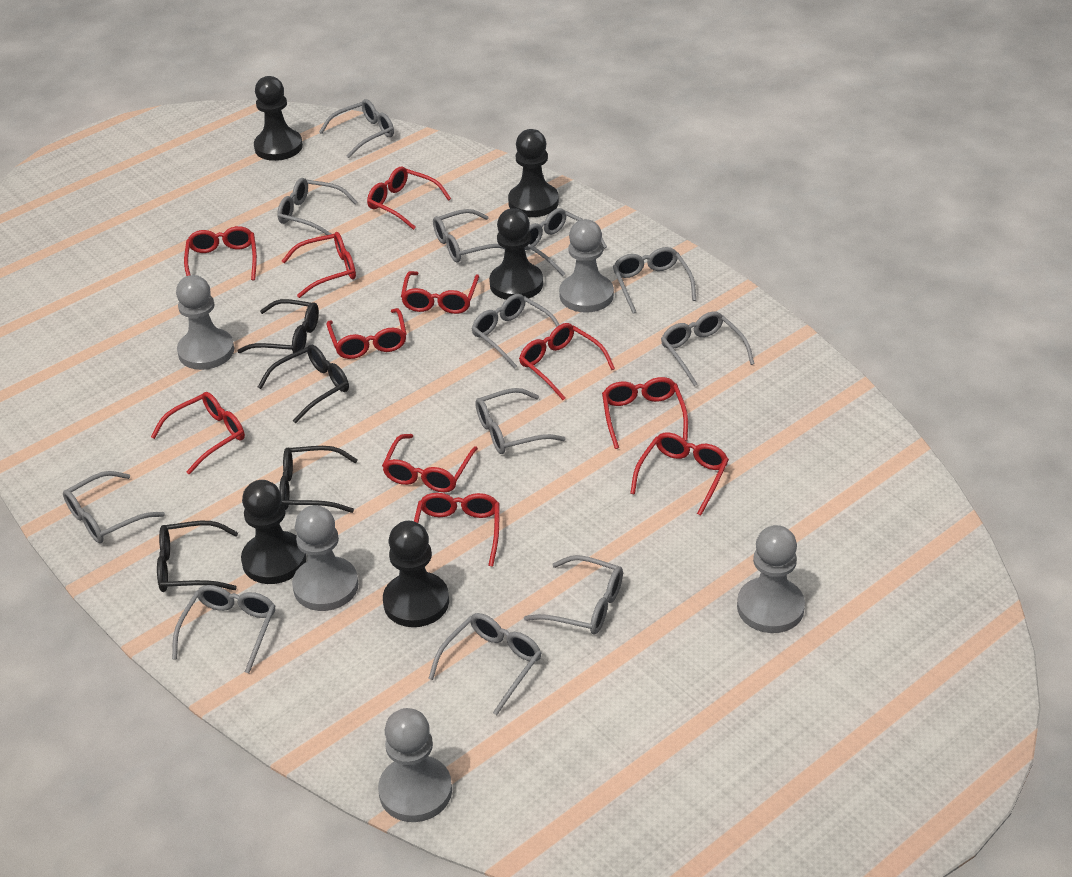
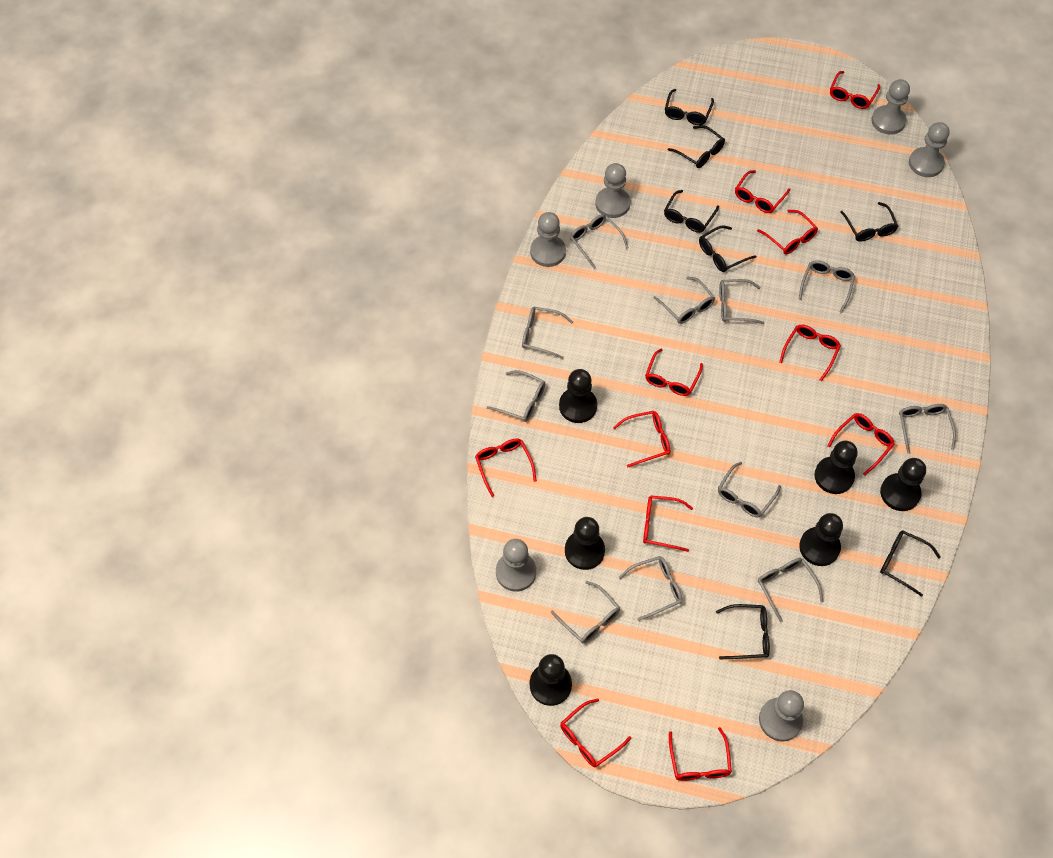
black glasses: 4 -> 7
black pawn: 5 -> 6
grey glasses: 12 -> 11
grey pawn: 5 -> 6

